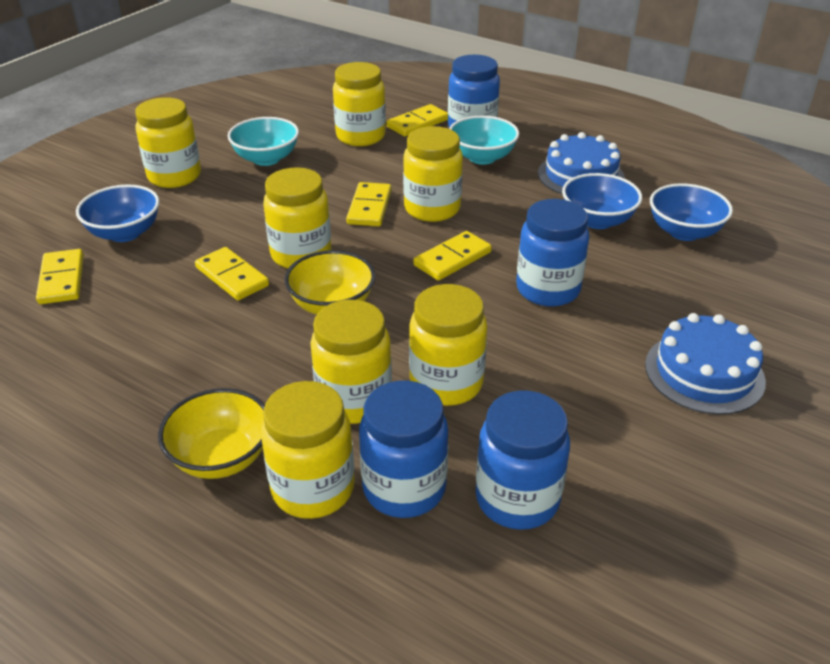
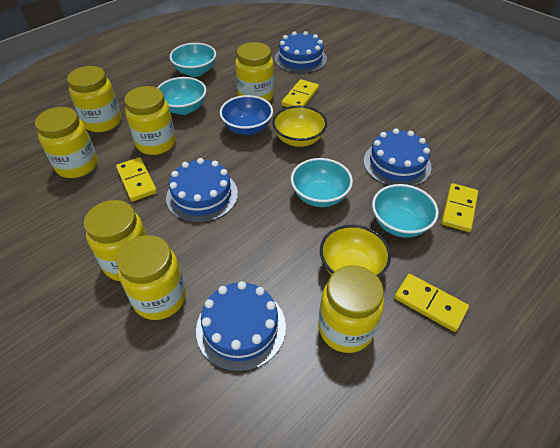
blue bowl: 3 -> 1
blue cake: 2 -> 4
blue jar: 4 -> 0
turquoise bowl: 2 -> 4
yellow domino: 5 -> 4

